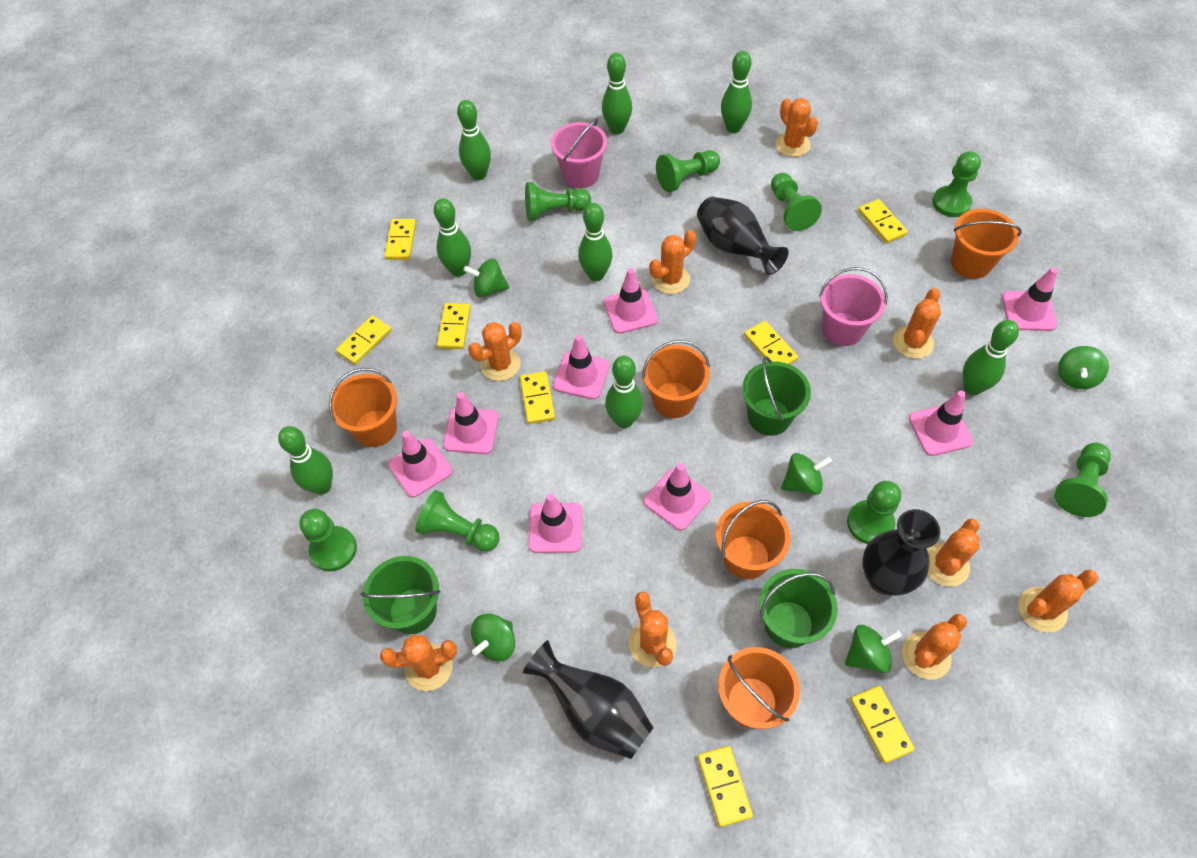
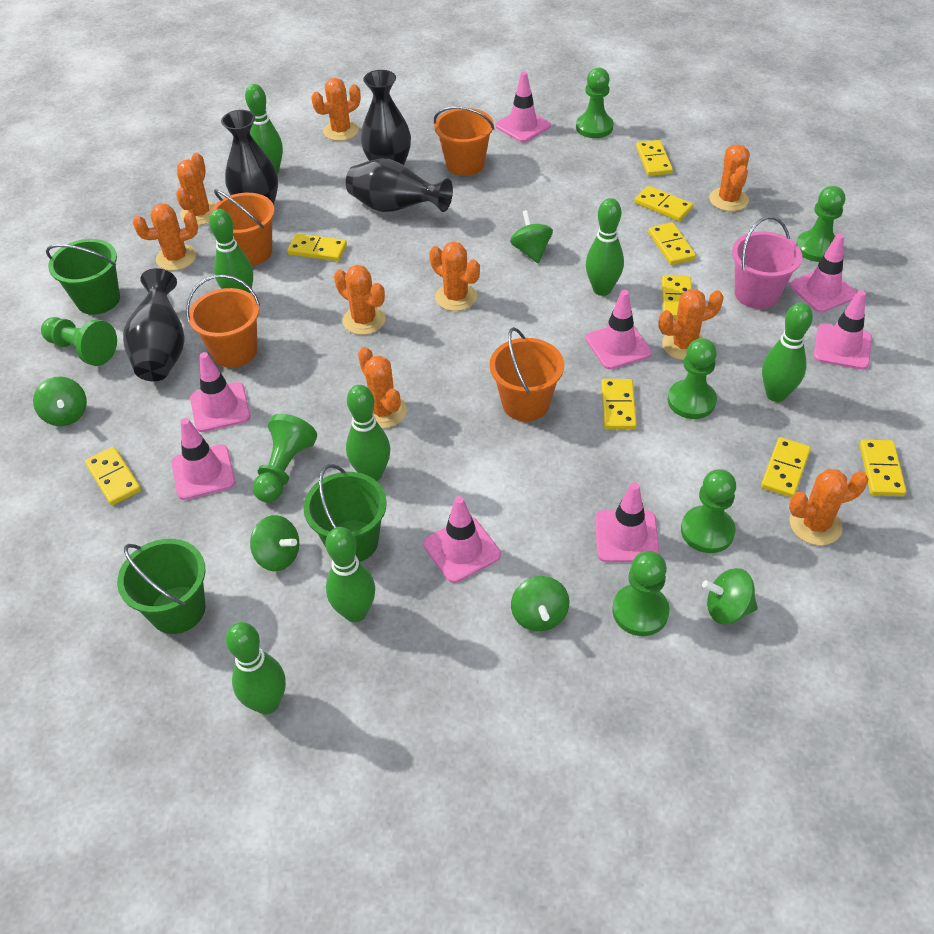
black vase: 3 -> 4
green bowling pin: 8 -> 7
green pawn: 8 -> 7
orange bucket: 5 -> 4
pink bucket: 2 -> 1
yellow domino: 8 -> 9

